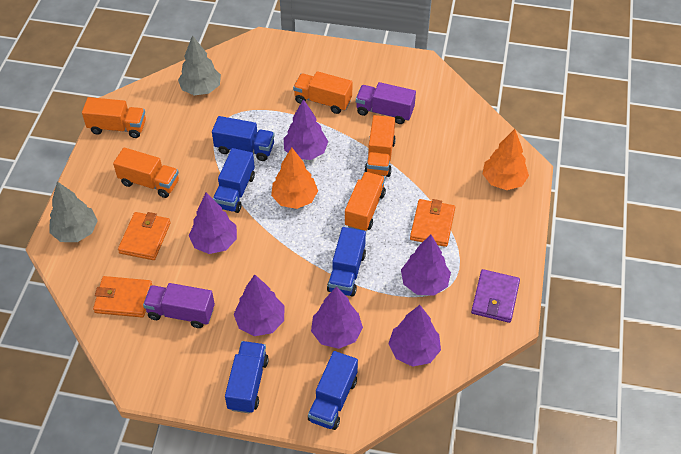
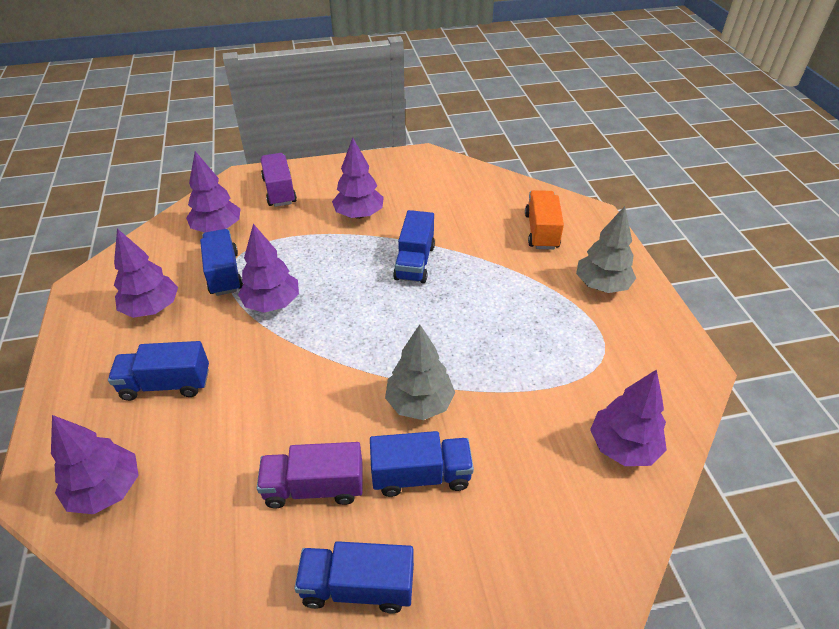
orange tree: 2 -> 0
orange truck: 5 -> 1
orange wallet: 3 -> 0
purple wallet: 1 -> 0

